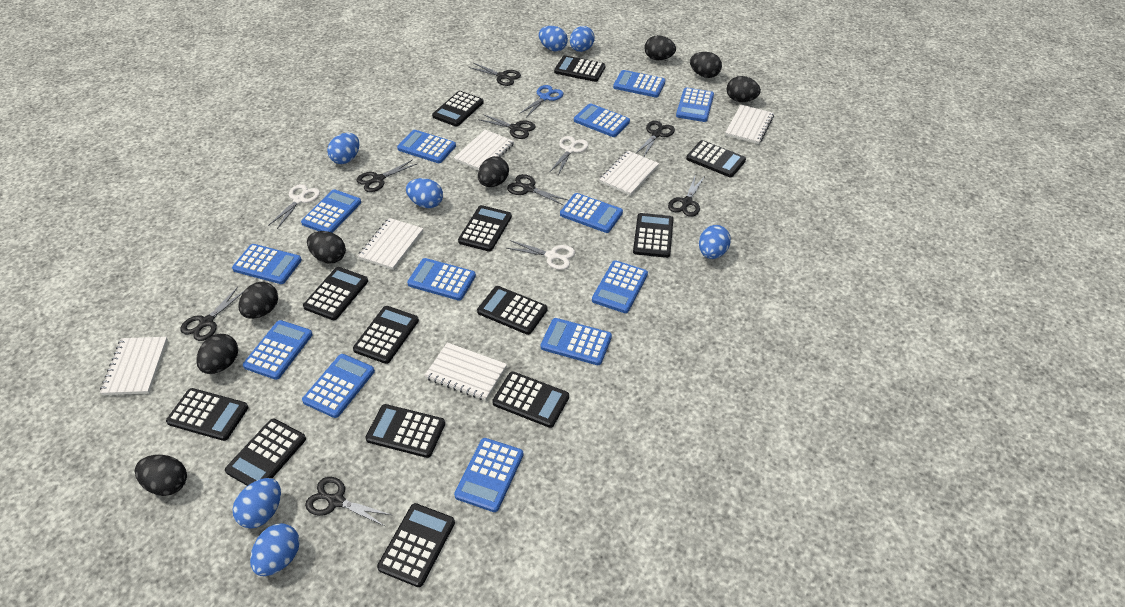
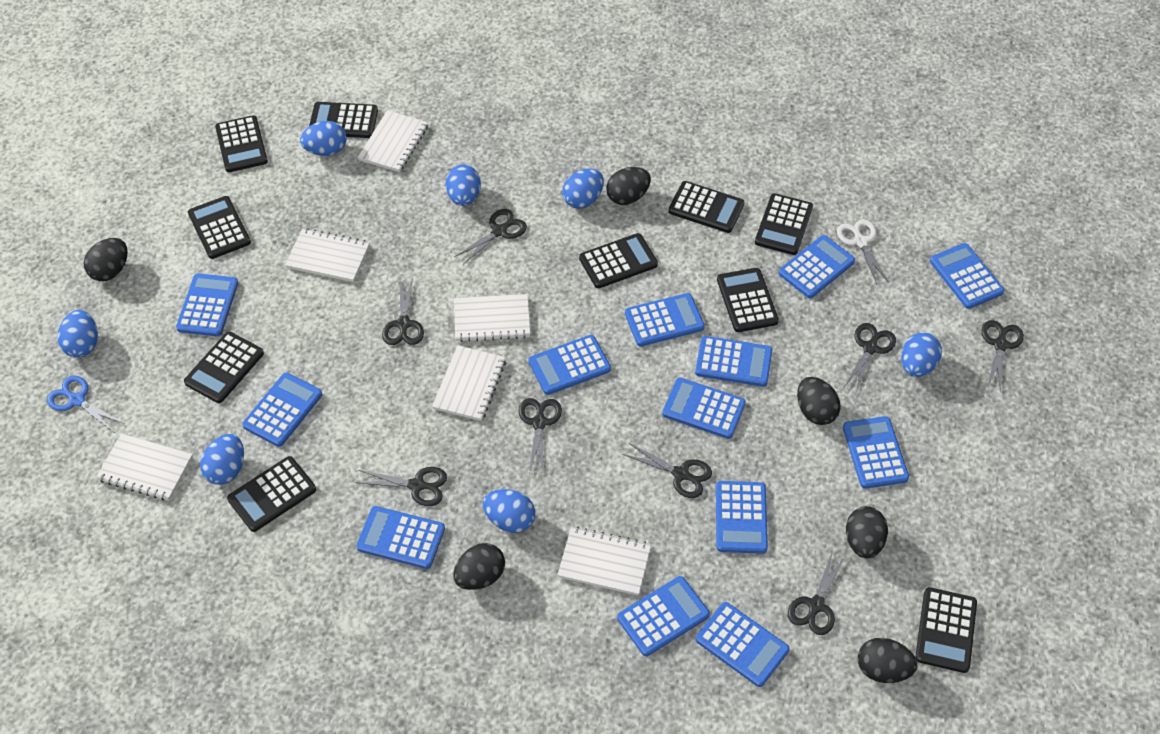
black calculator: 13 -> 10
black egg: 8 -> 6
white scissors: 3 -> 1

